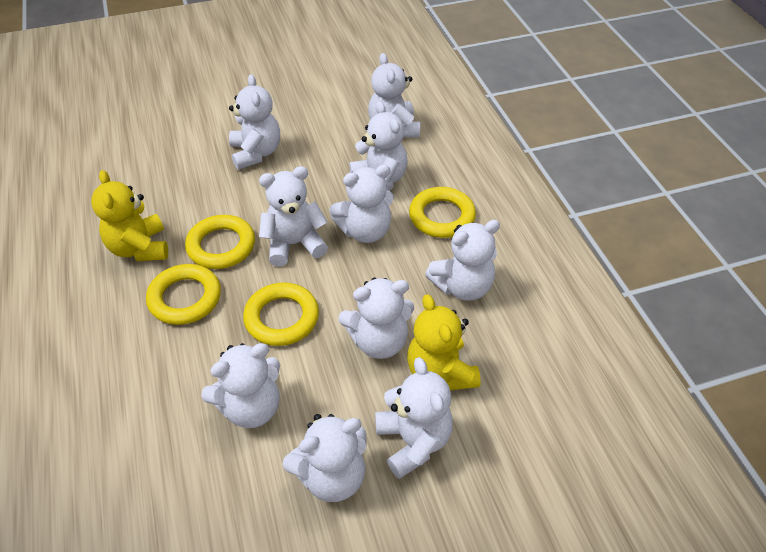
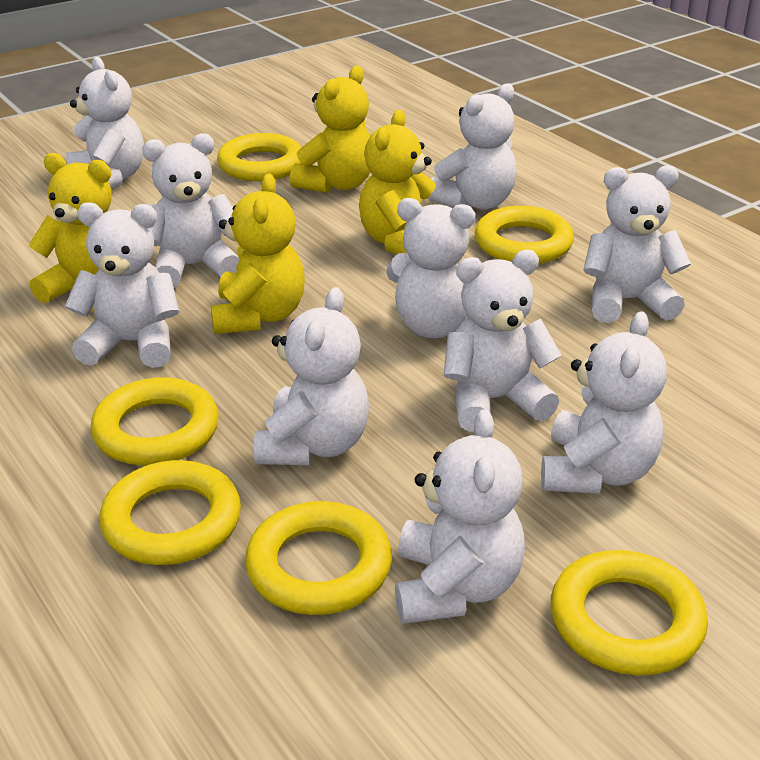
yellow ring: 4 -> 6
yellow teddy bear: 2 -> 4

